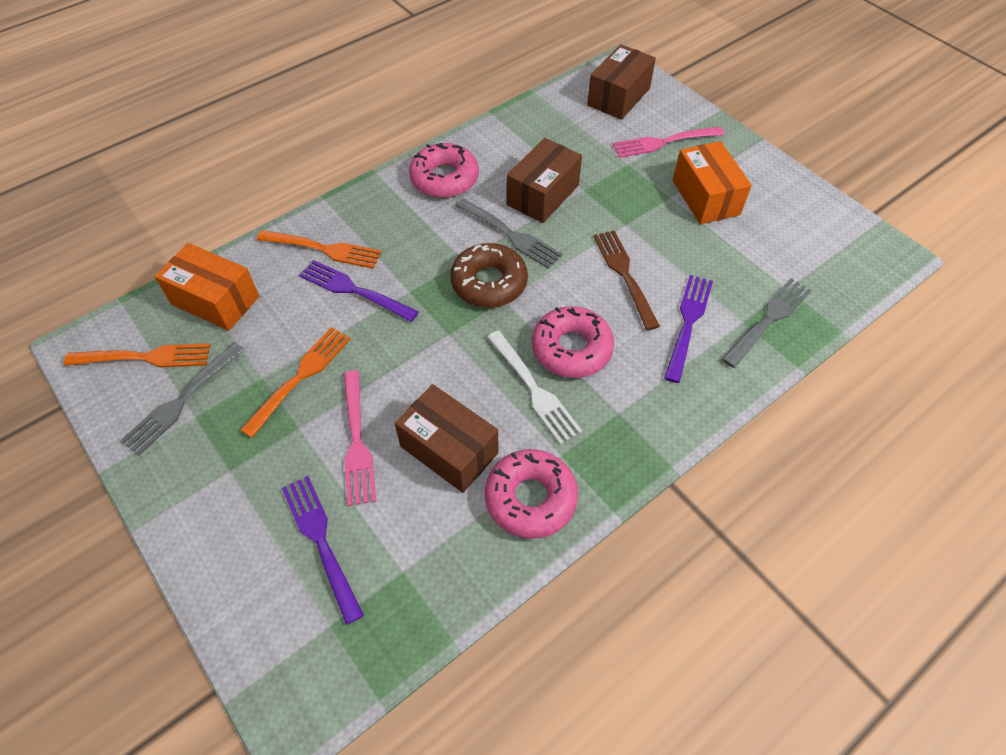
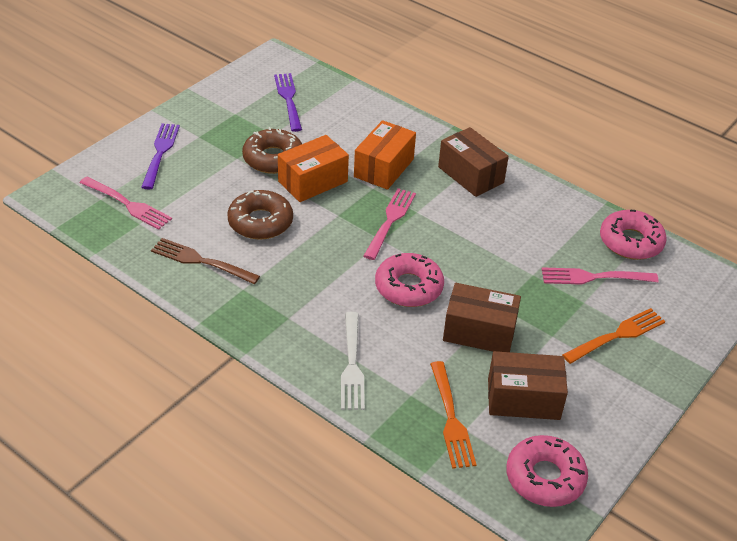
brown donut: 1 -> 2
grey fork: 3 -> 0
orange fork: 3 -> 2
pink fork: 2 -> 3
purple fork: 3 -> 2

